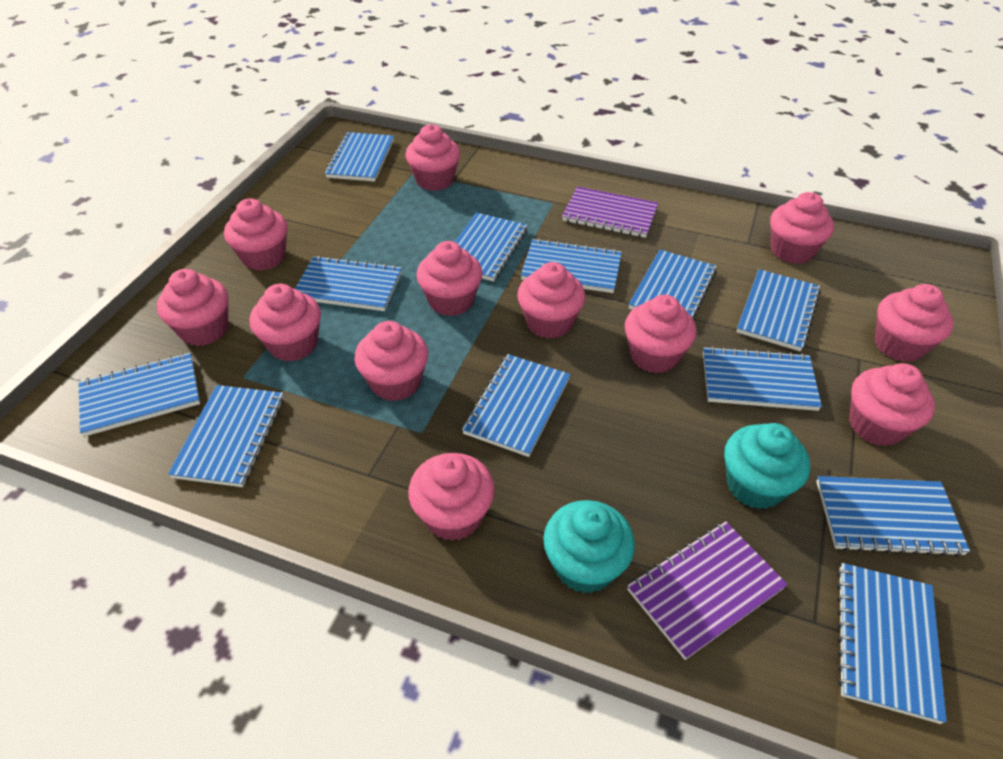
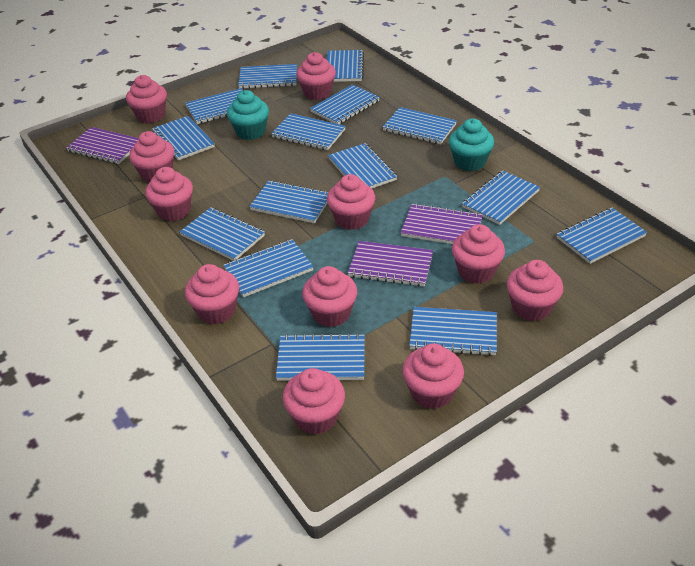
blue notebook: 12 -> 15
pink cupcake: 12 -> 11
purple notebook: 2 -> 3

